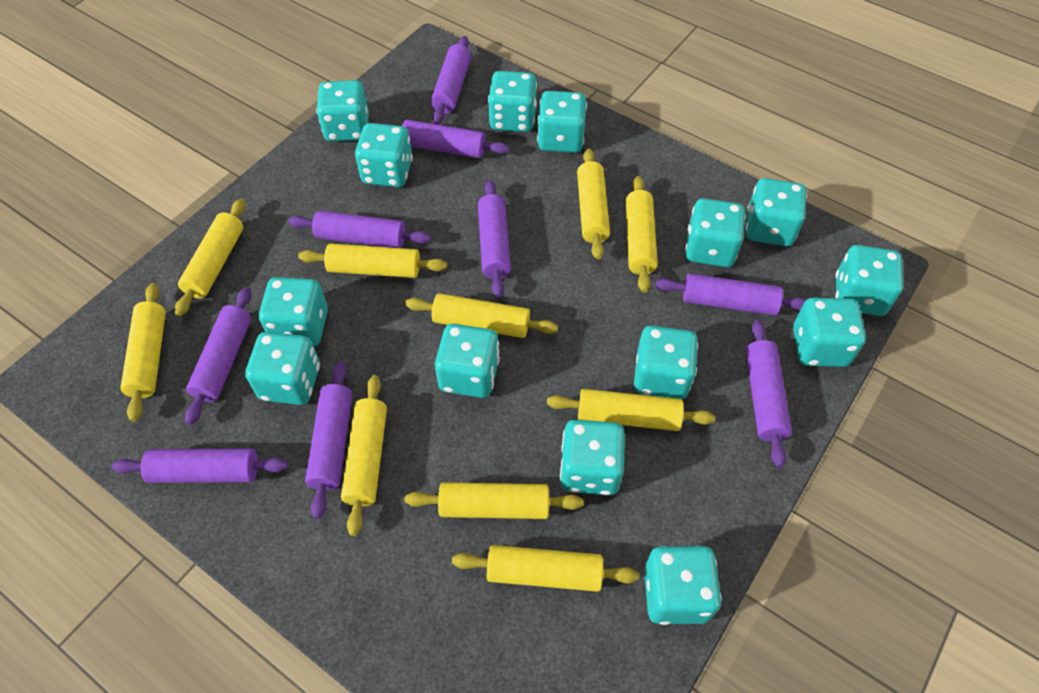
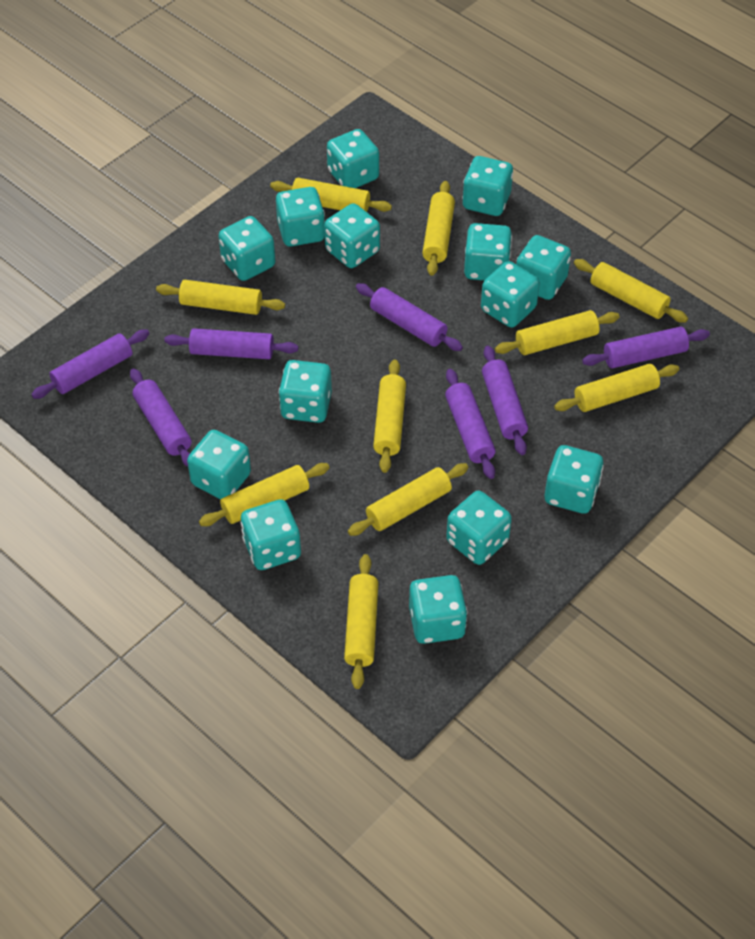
purple rolling pin: 9 -> 7

